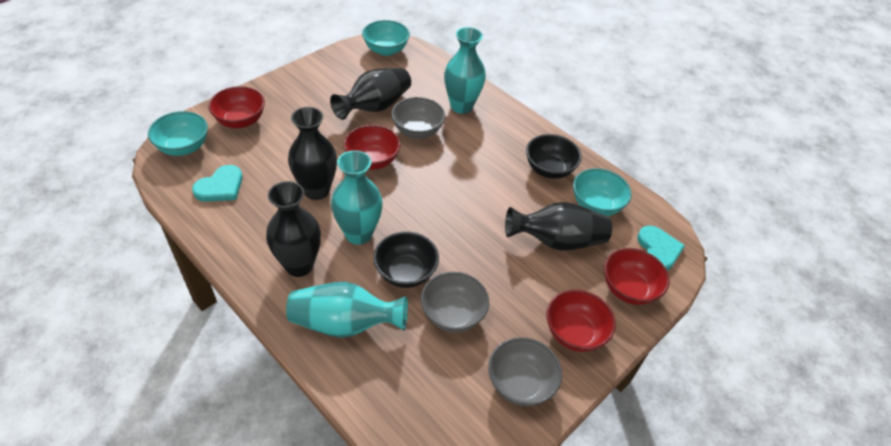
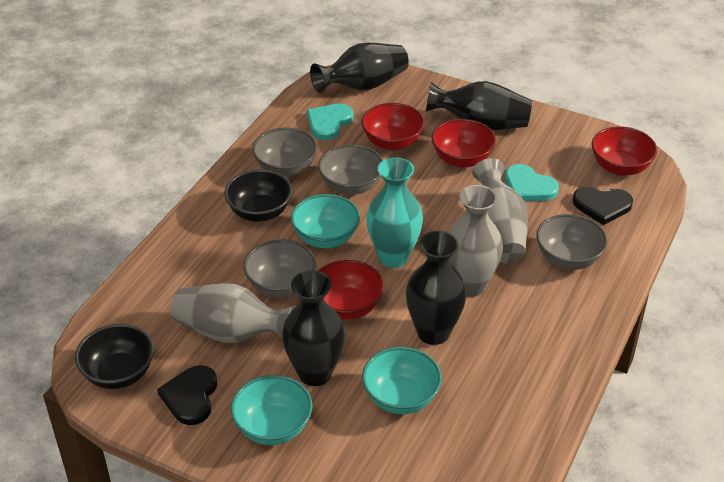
black heart: 0 -> 2
grey bowl: 3 -> 4
grey vase: 0 -> 3
turquoise vase: 3 -> 1

